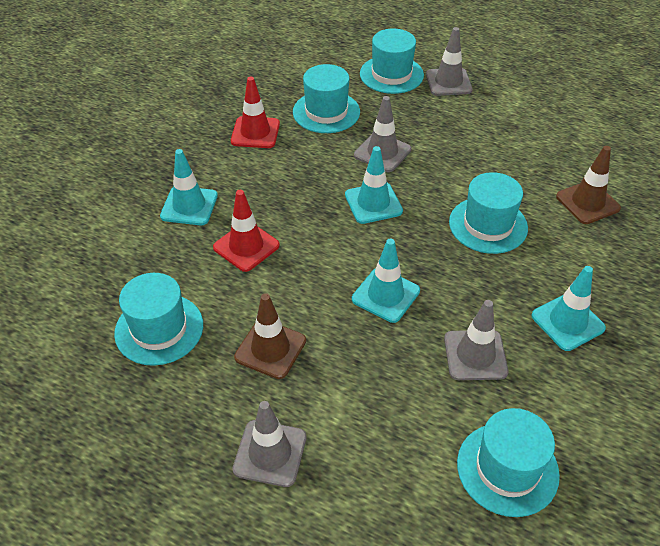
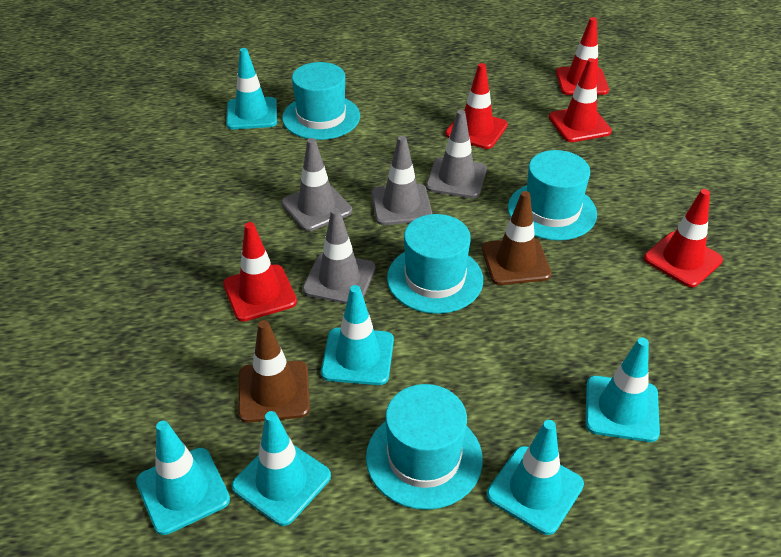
red traffic cone: 2 -> 5
turquoise hat: 5 -> 4
turquoise traffic cone: 4 -> 6

